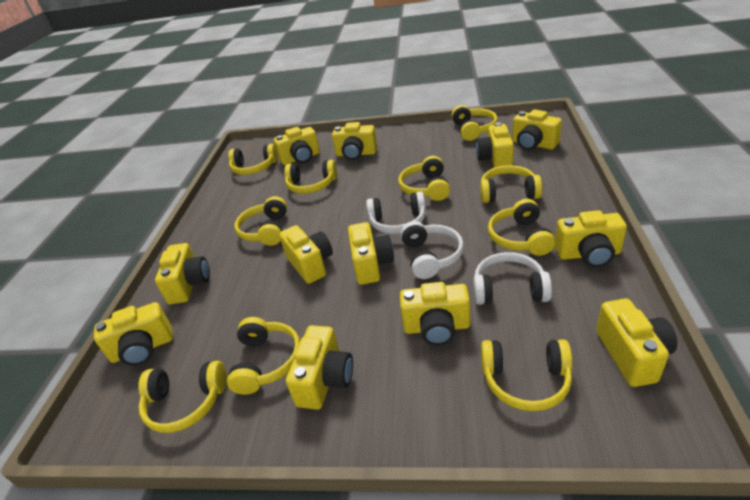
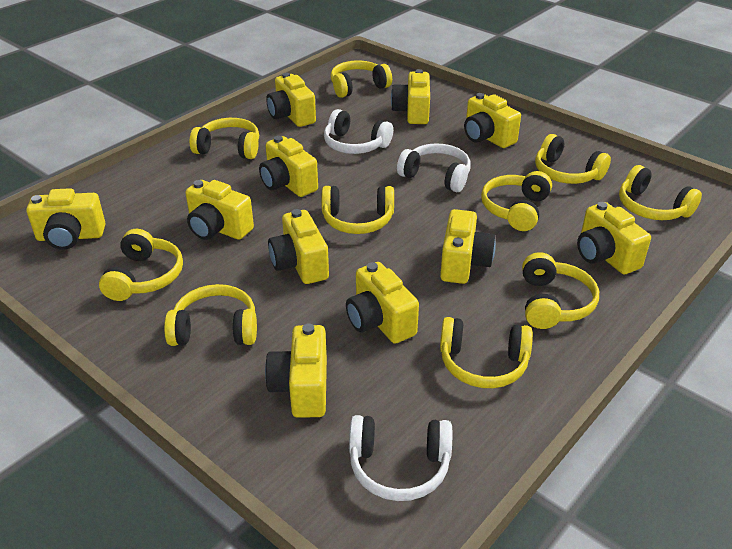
yellow camera: 12 -> 11

